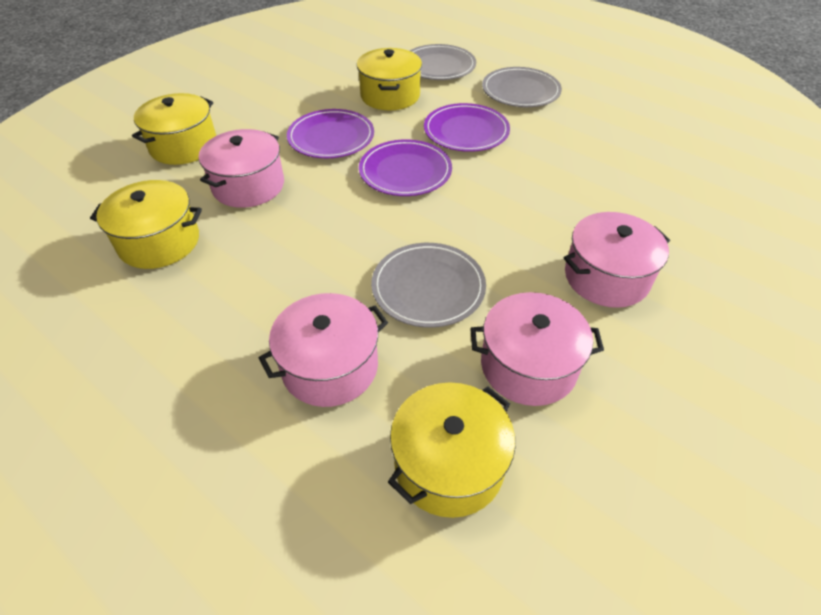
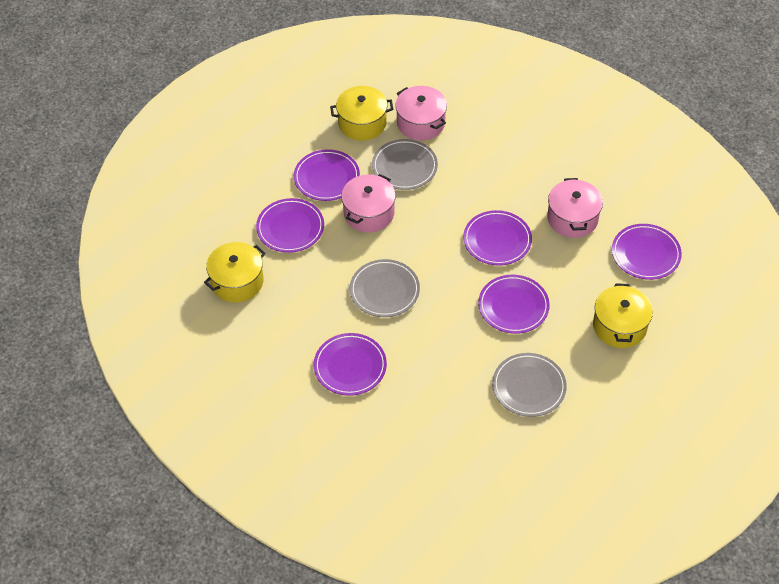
pink pot: 4 -> 3
purple plate: 3 -> 6
yellow pot: 4 -> 3

